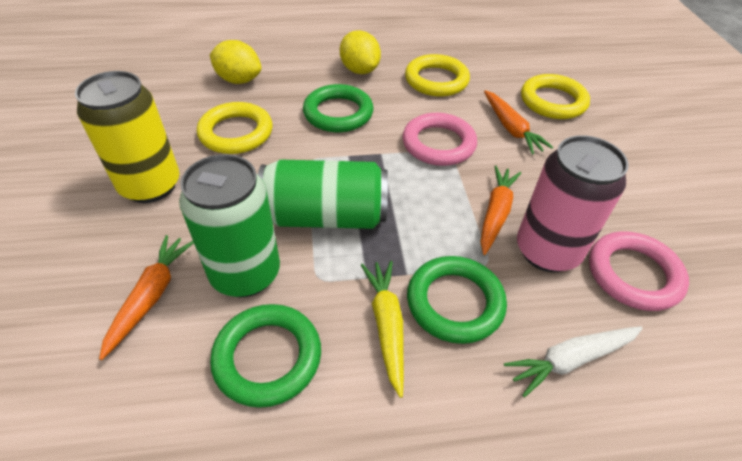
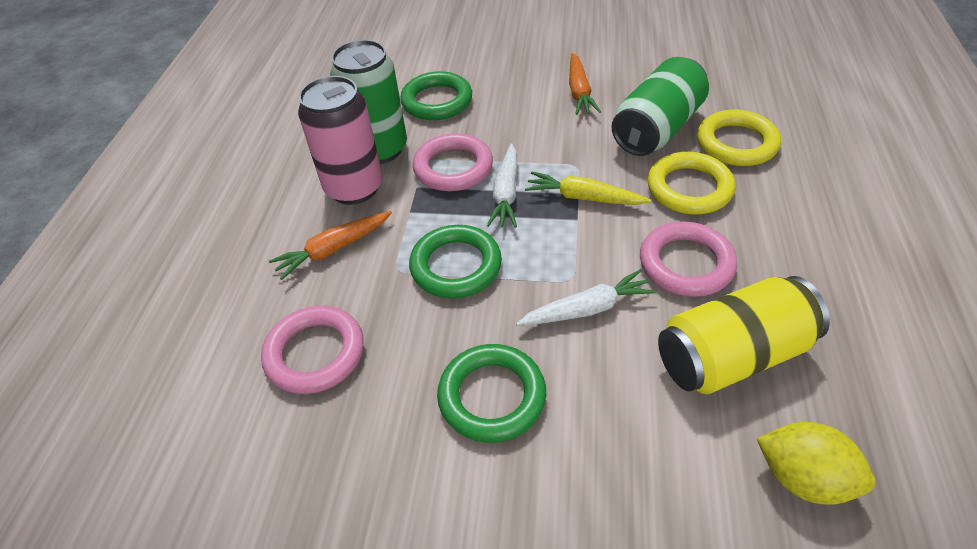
orange carrot: 3 -> 2
pink ring: 2 -> 3
white carrot: 1 -> 2
yellow lemon: 2 -> 1
yellow ring: 3 -> 2

